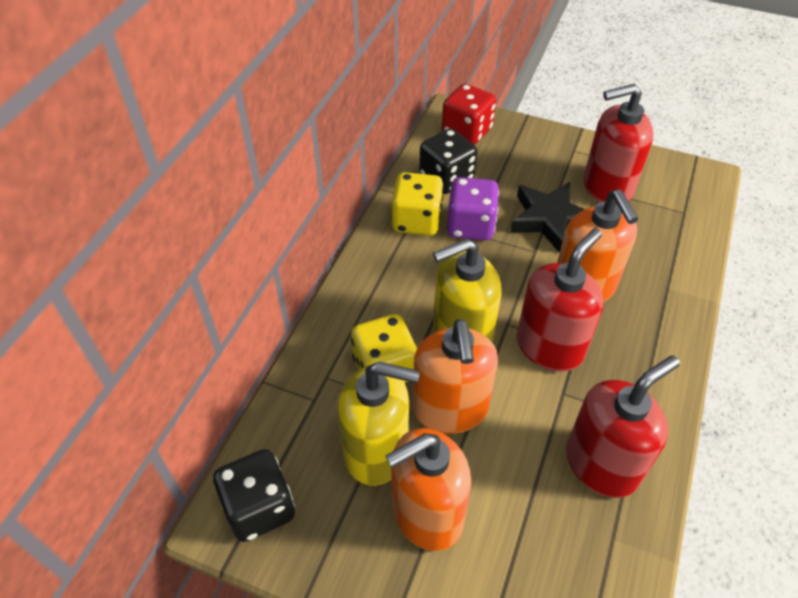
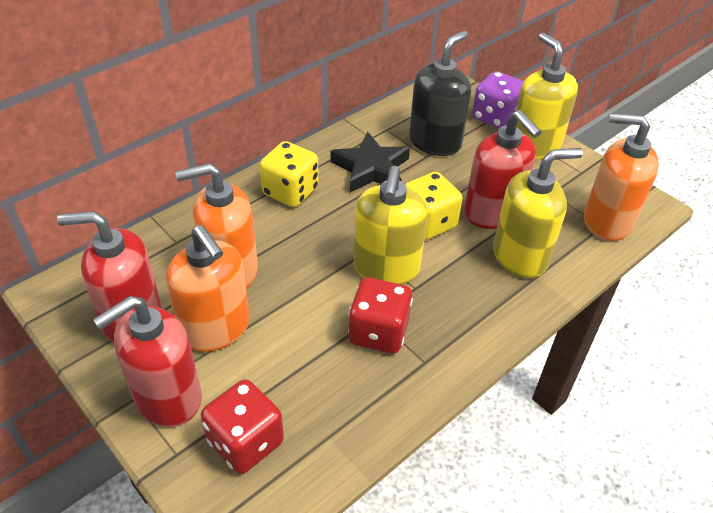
black dice: 2 -> 0
black soap dispenser: 0 -> 1
red dice: 1 -> 2
yellow soap dispenser: 2 -> 3

